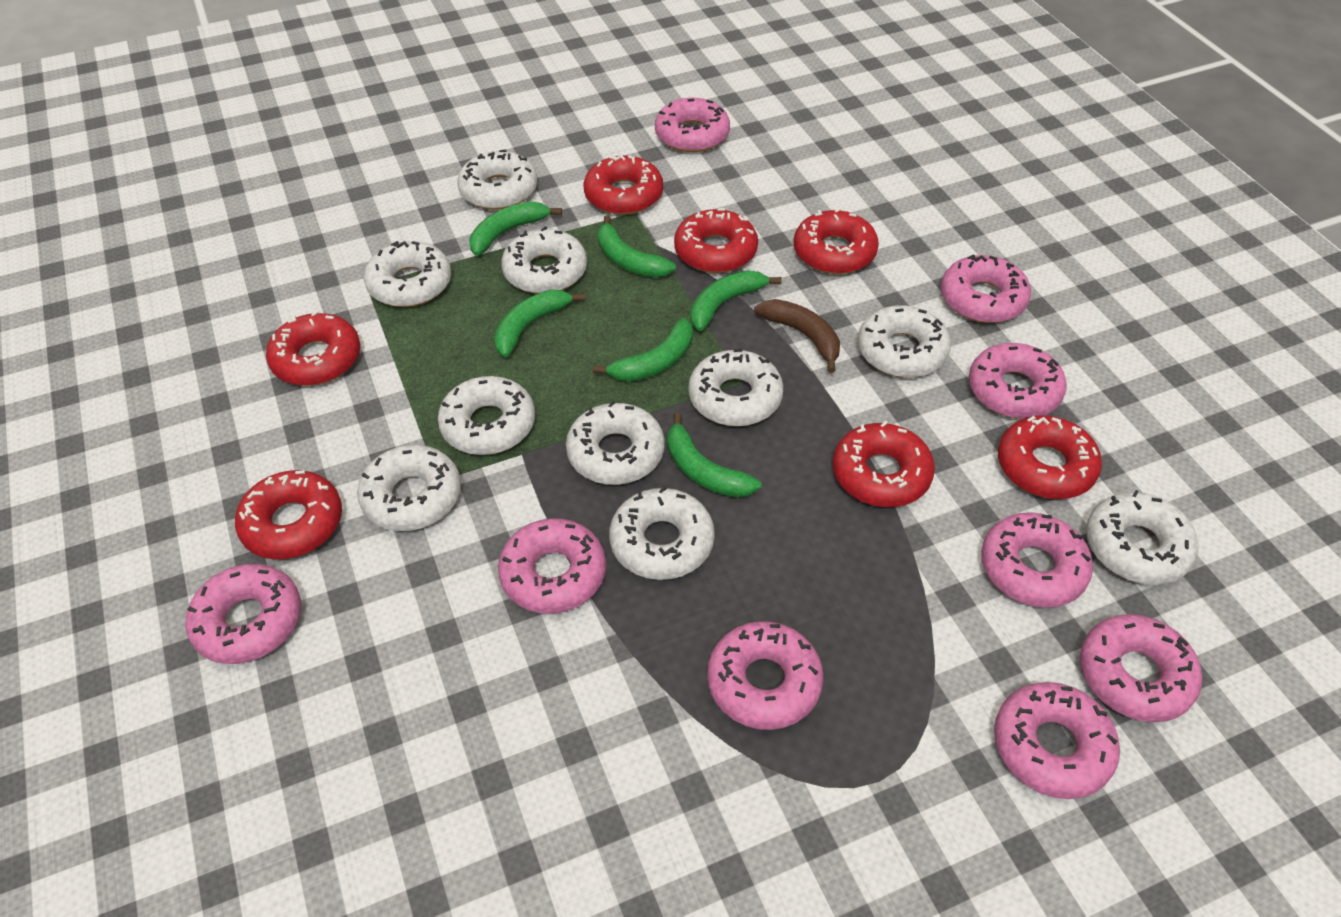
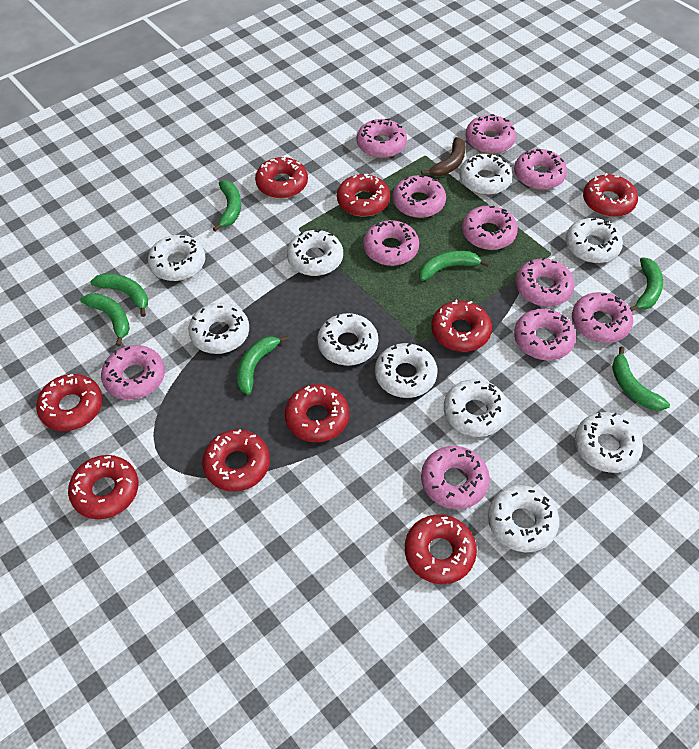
green banana: 6 -> 7
pink donut: 9 -> 11
red donut: 7 -> 9

